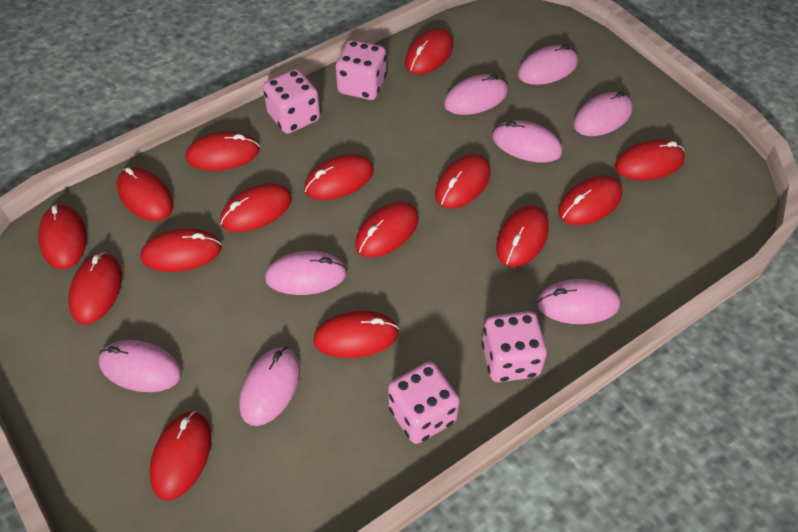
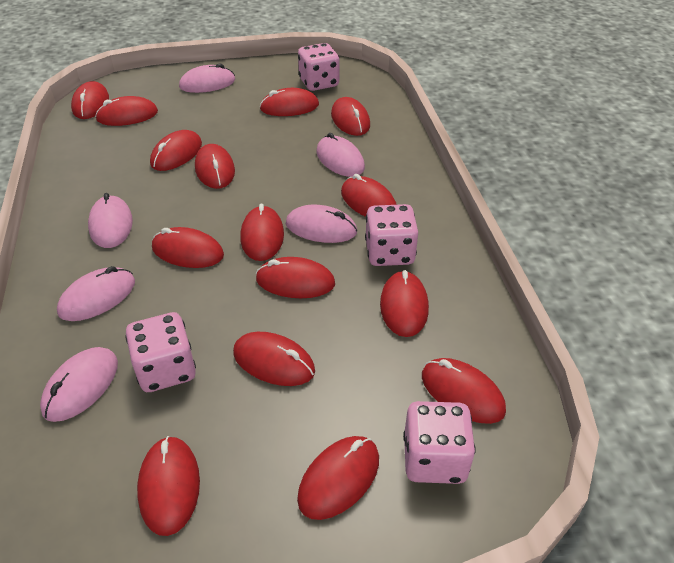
pink mouse: 8 -> 6

